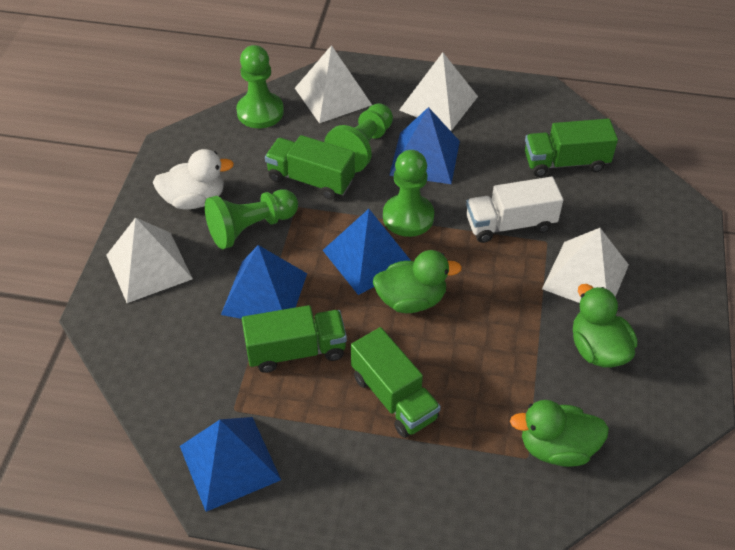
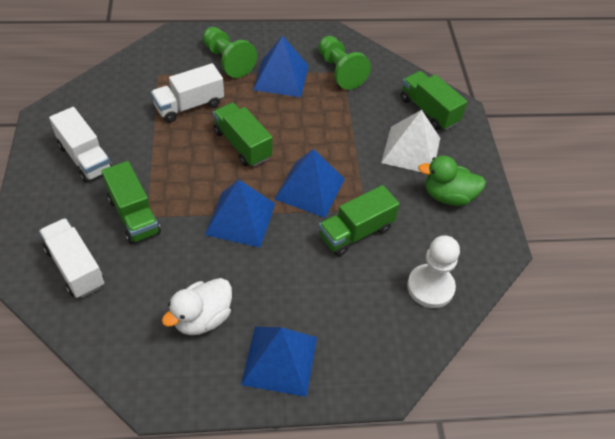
green duck: 3 -> 1
green pawn: 4 -> 2
white pawn: 0 -> 1
white pyramid: 4 -> 1
white truck: 1 -> 3

